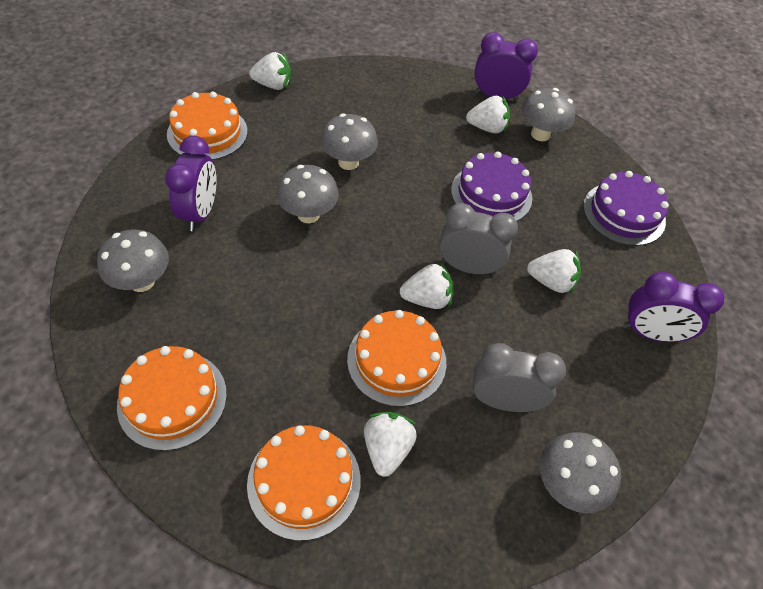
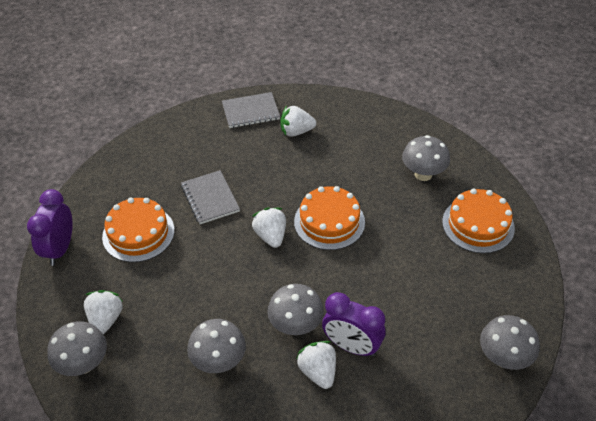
grey clock: 2 -> 0
grey notebook: 0 -> 2
orange cake: 4 -> 3
purple cake: 2 -> 0
purple clock: 3 -> 2
white strawberry: 5 -> 4

